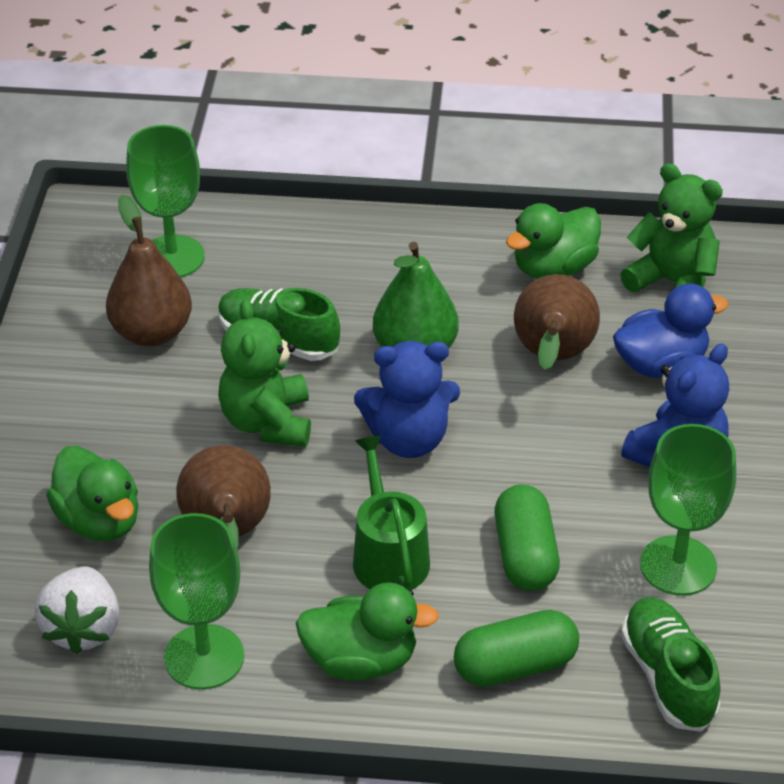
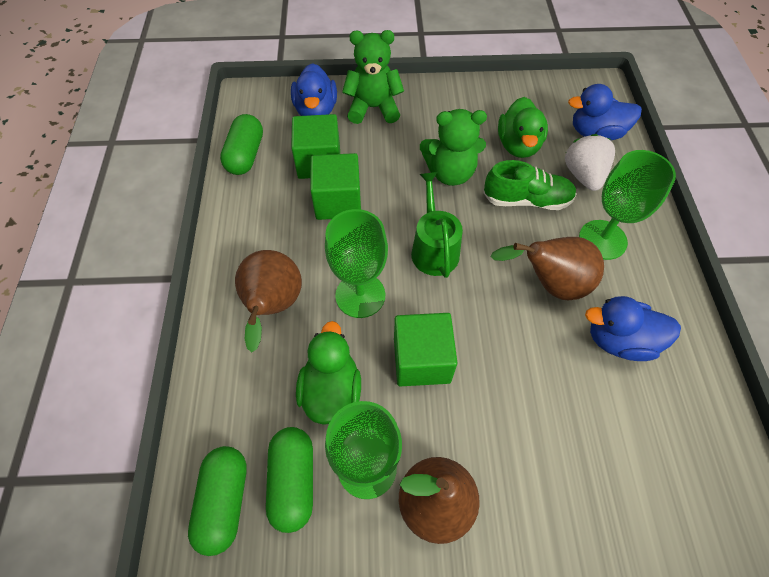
blue duck: 1 -> 3
blue teddy bear: 2 -> 0
green capsule: 2 -> 3
green cube: 0 -> 3
green duck: 3 -> 2
green pear: 1 -> 0
green shoe: 2 -> 1

